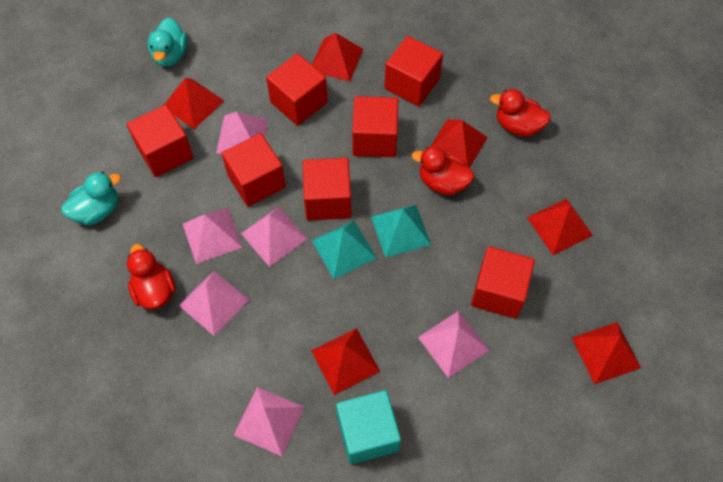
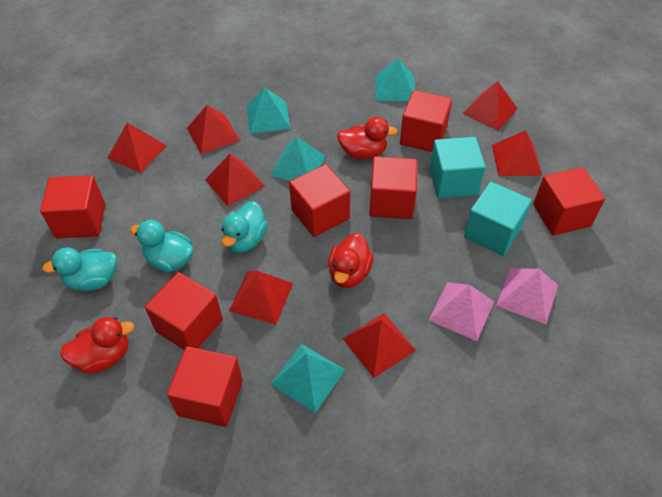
pink pyramid: 6 -> 2
red pyramid: 6 -> 7
turquoise cube: 1 -> 2
turquoise duck: 2 -> 3
turquoise pyramid: 2 -> 4

